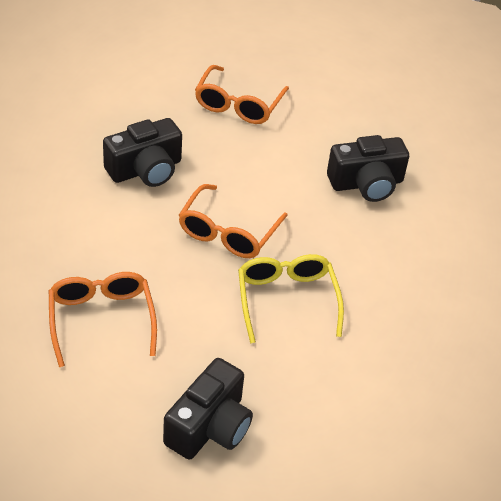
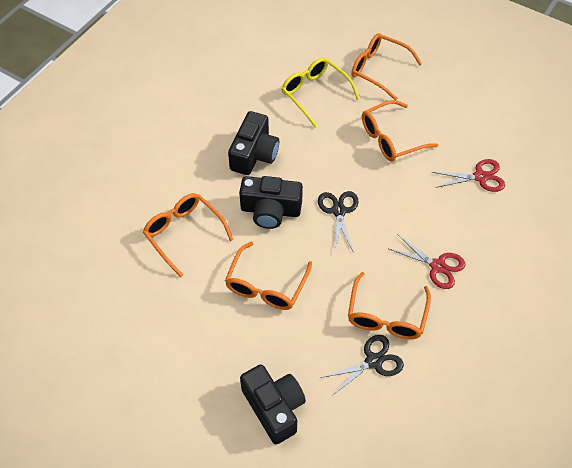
black scissors: 0 -> 2
orange glasses: 3 -> 5
red scissors: 0 -> 2

